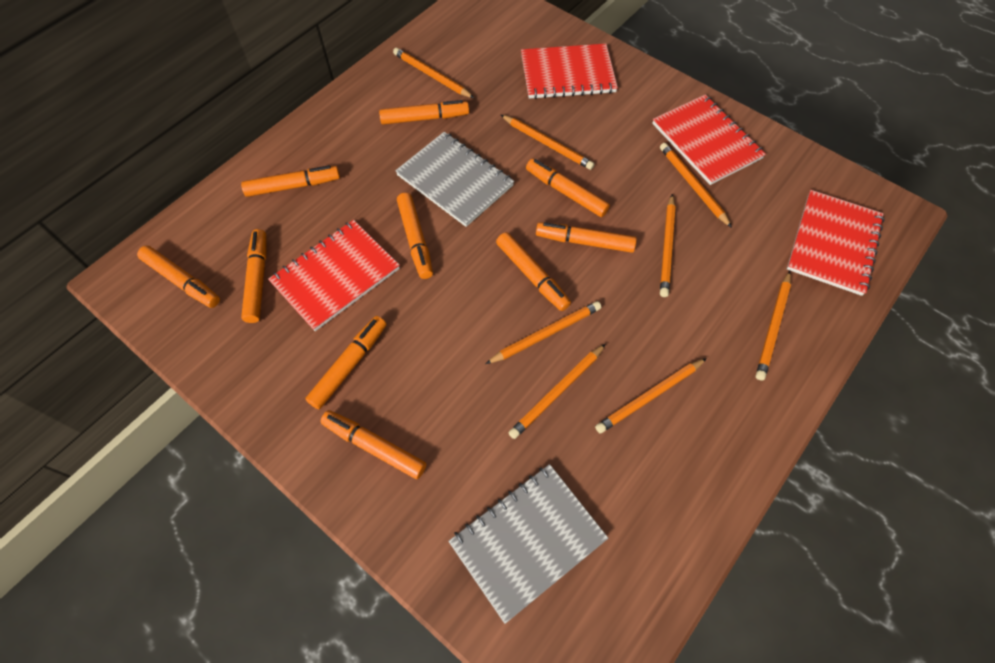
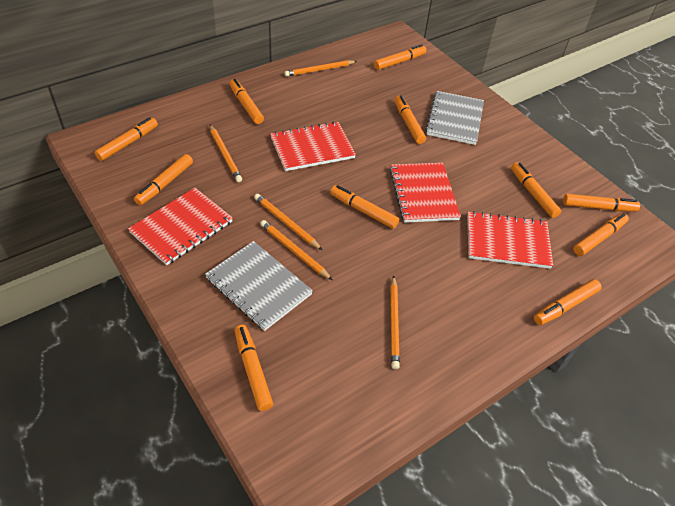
orange marker: 10 -> 11
orange pencil: 8 -> 5

